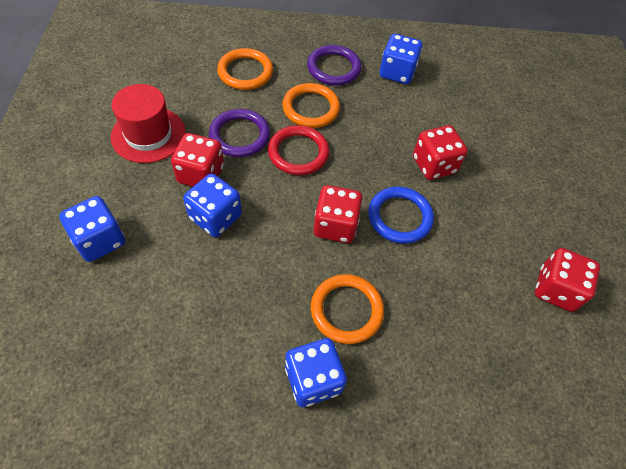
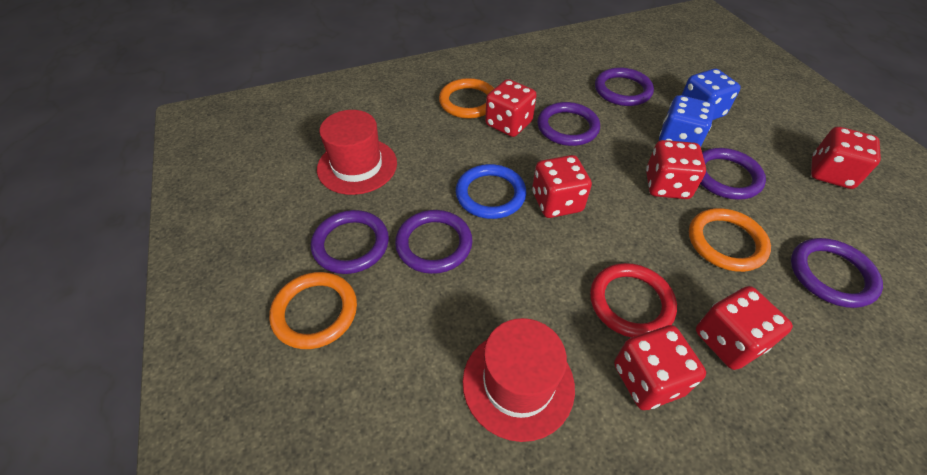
blue dice: 4 -> 2
purple ring: 2 -> 6
red dice: 4 -> 6
red hat: 1 -> 2

